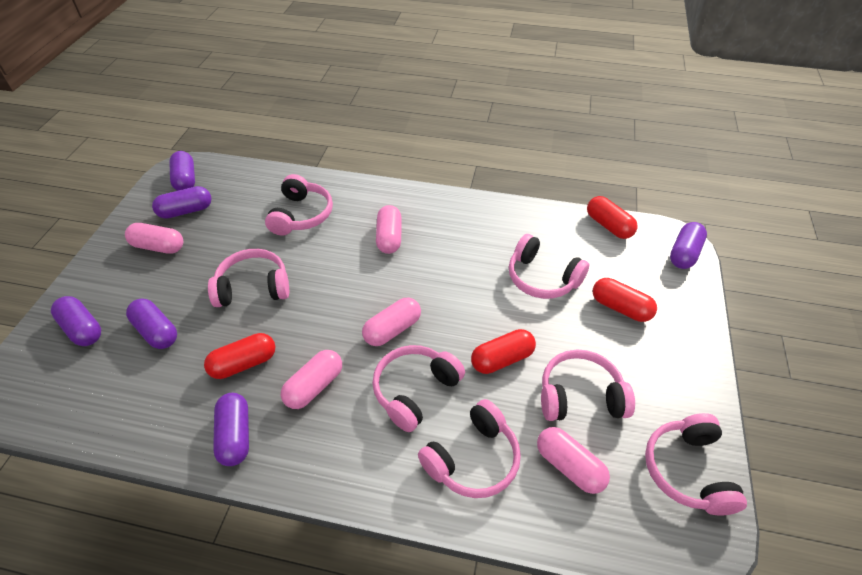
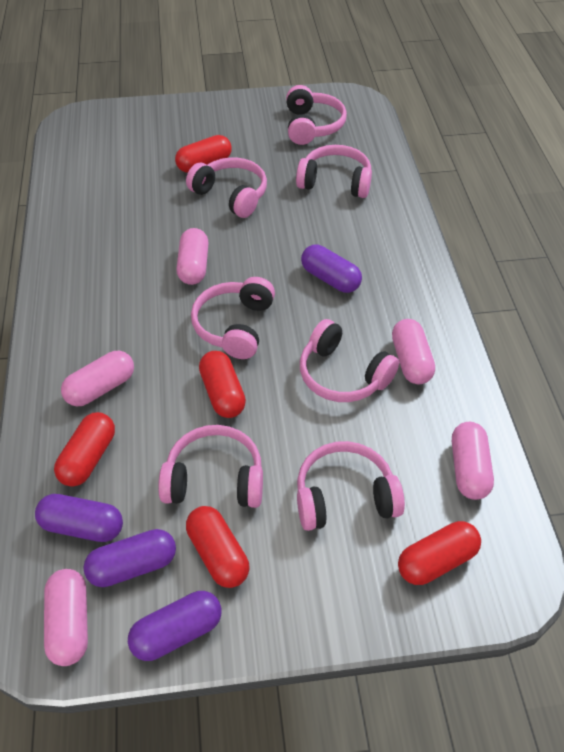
purple capsule: 6 -> 4
red capsule: 4 -> 5

